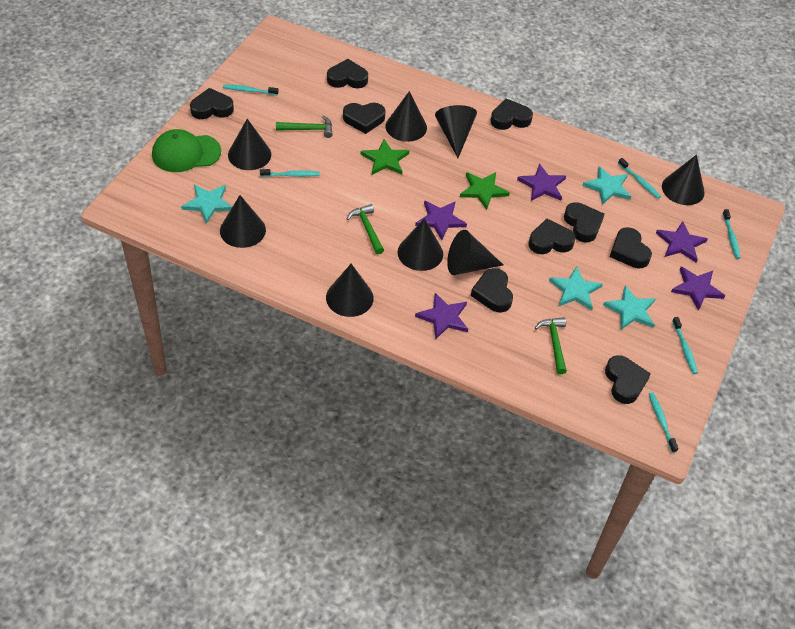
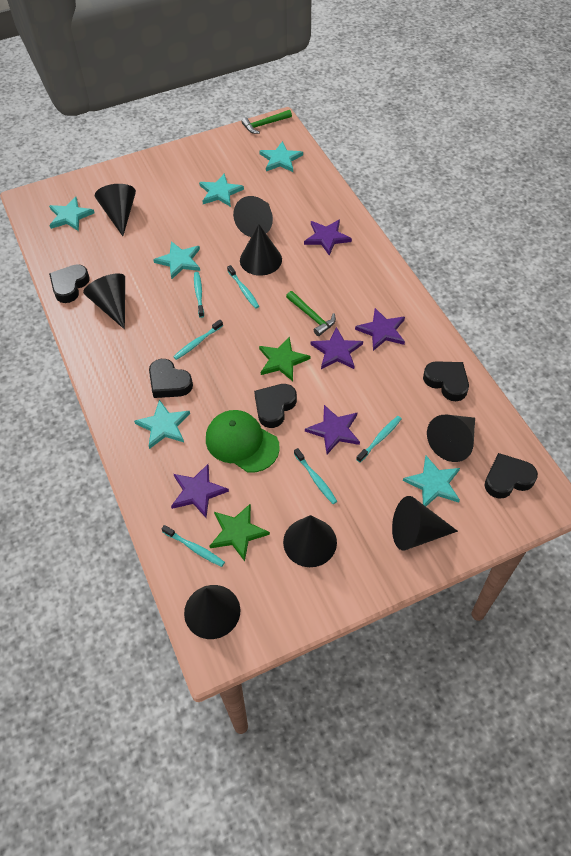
black heart: 9 -> 5
green hammer: 3 -> 2
turquoise star: 4 -> 6

